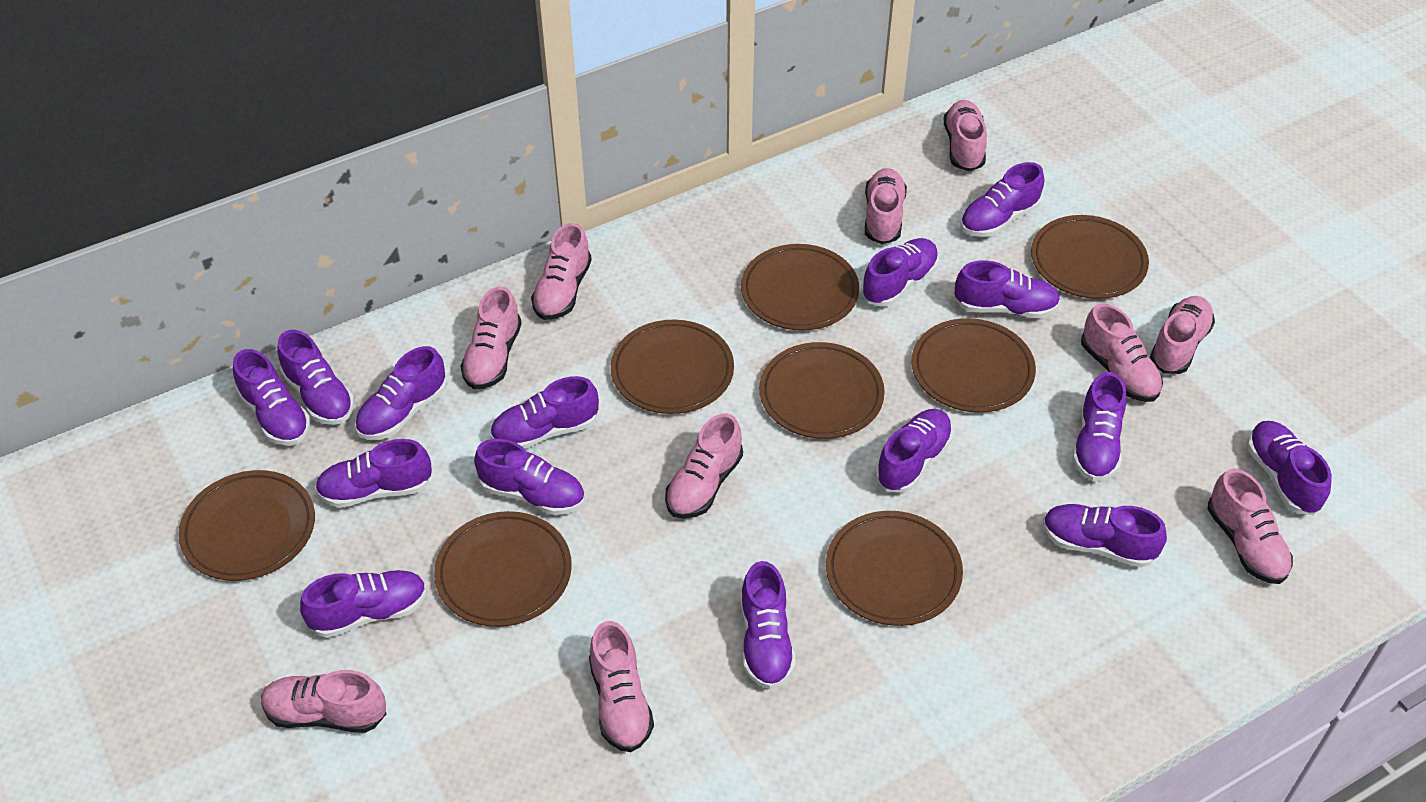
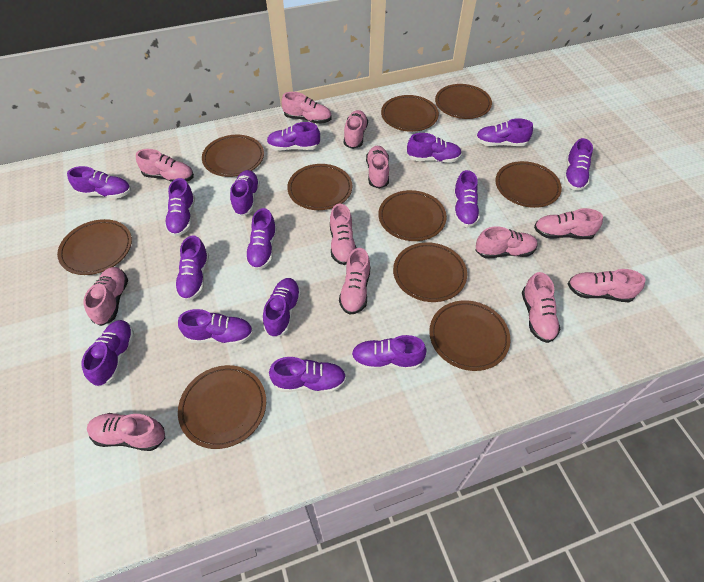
brown plate: 8 -> 10
pink shoe: 10 -> 12

